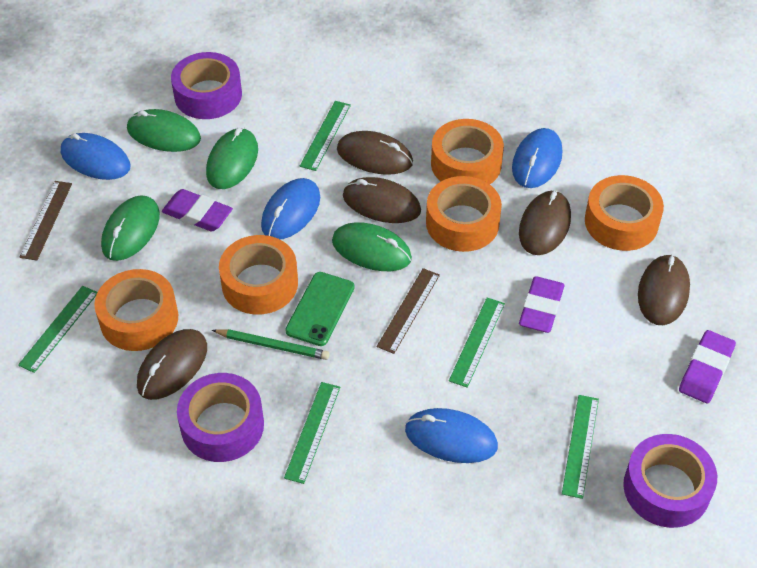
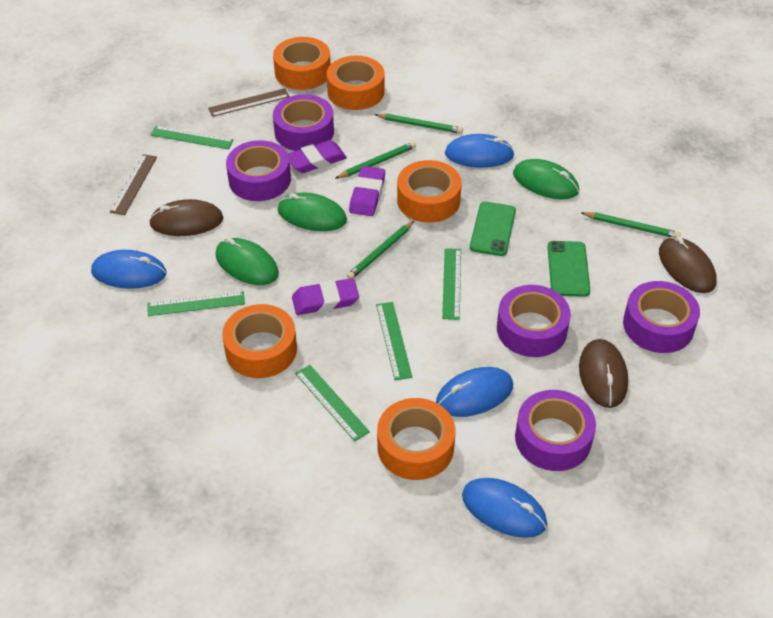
brown mouse: 5 -> 3
green mouse: 4 -> 3
green pencil: 1 -> 4
green phone: 1 -> 2
purple tape: 3 -> 5

